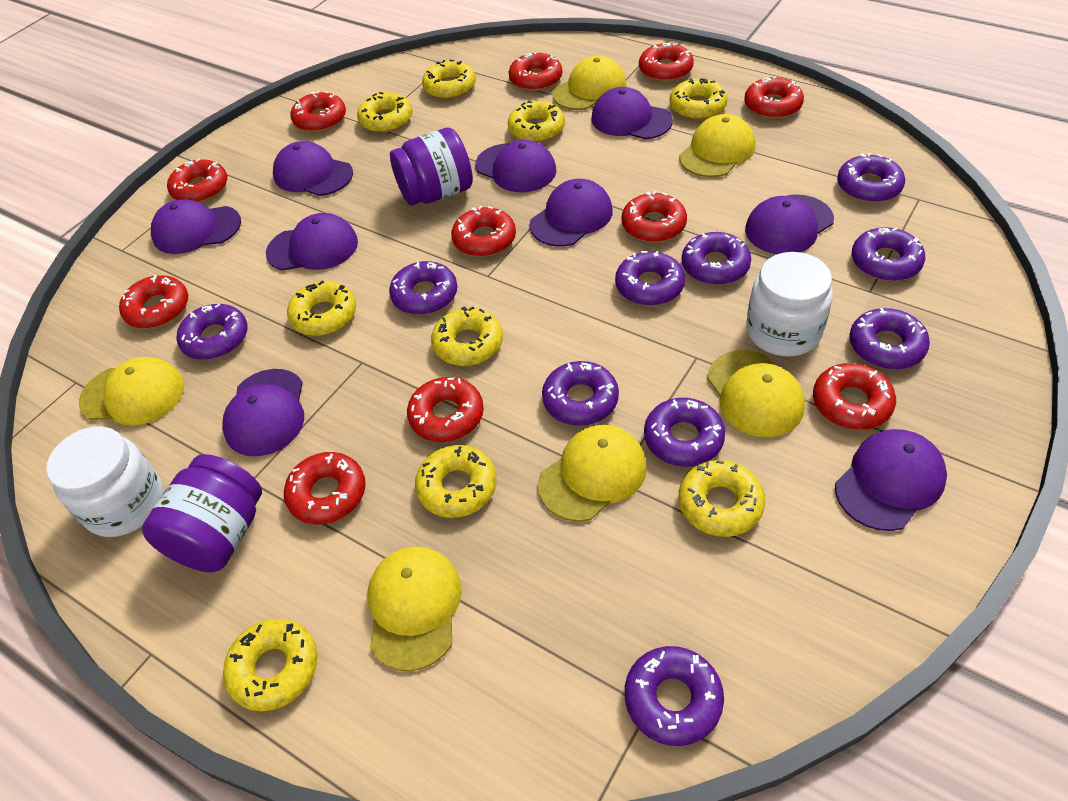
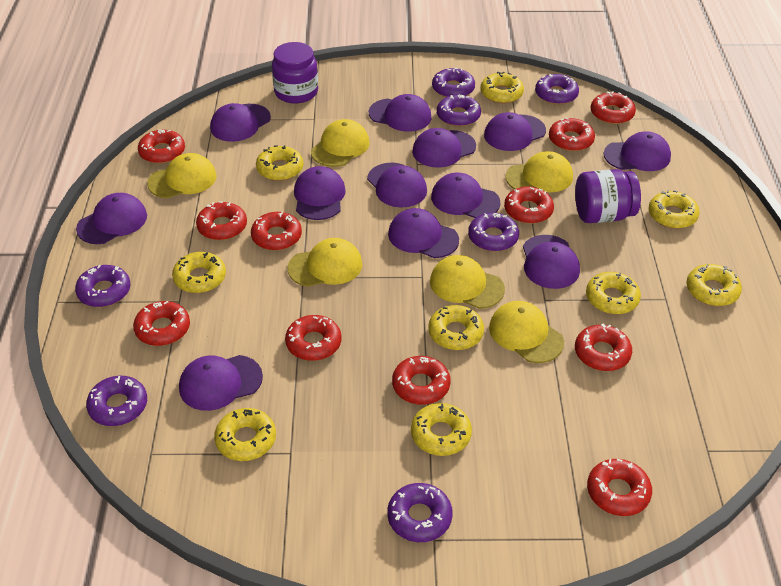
purple cap: 9 -> 12
purple donut: 10 -> 7
white jar: 2 -> 0

